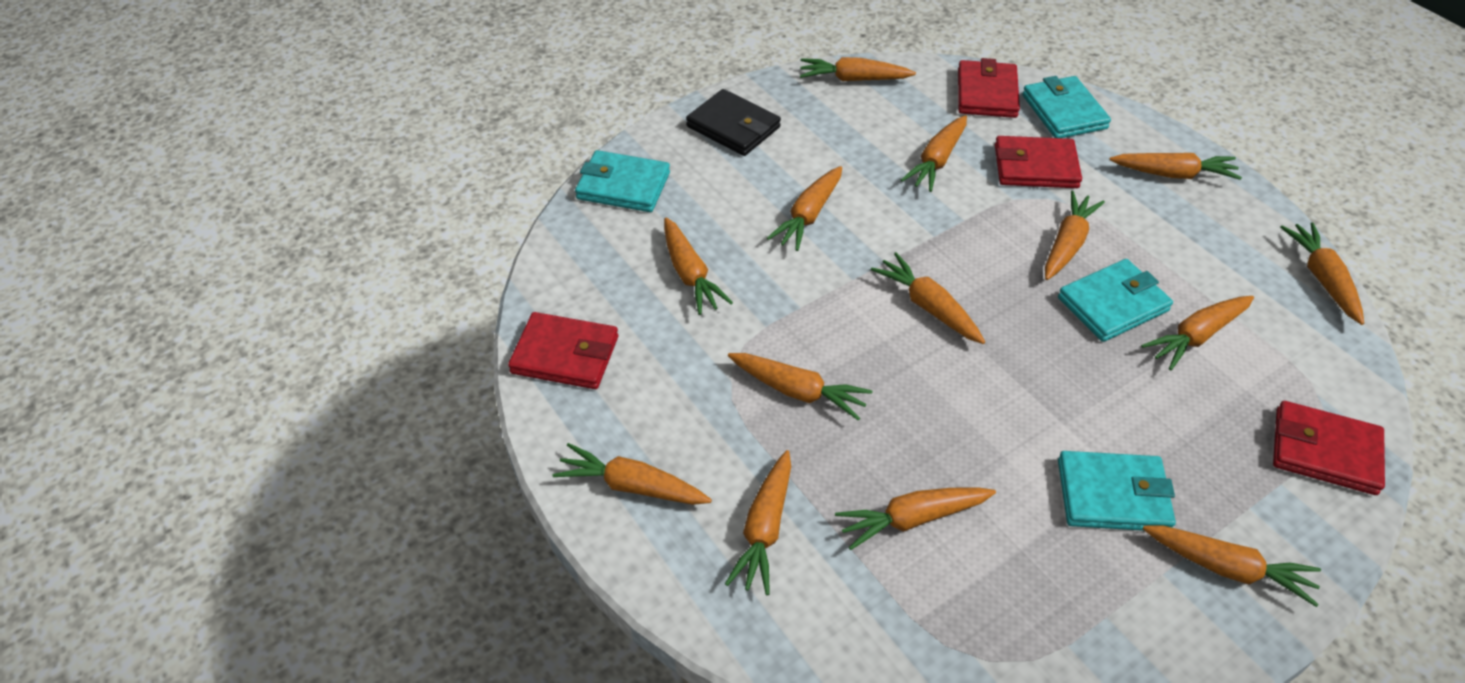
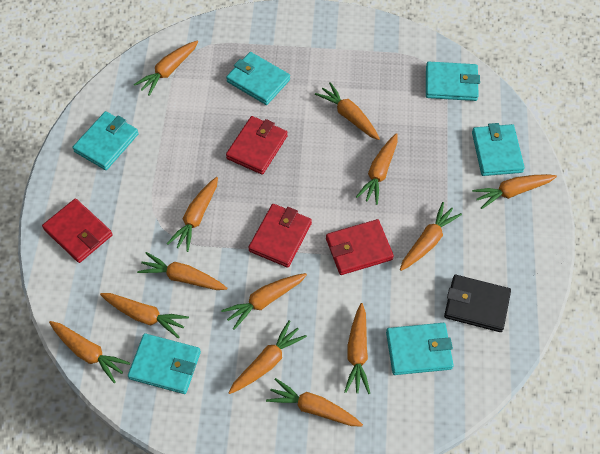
orange carrot: 14 -> 13
turquoise wallet: 4 -> 6

